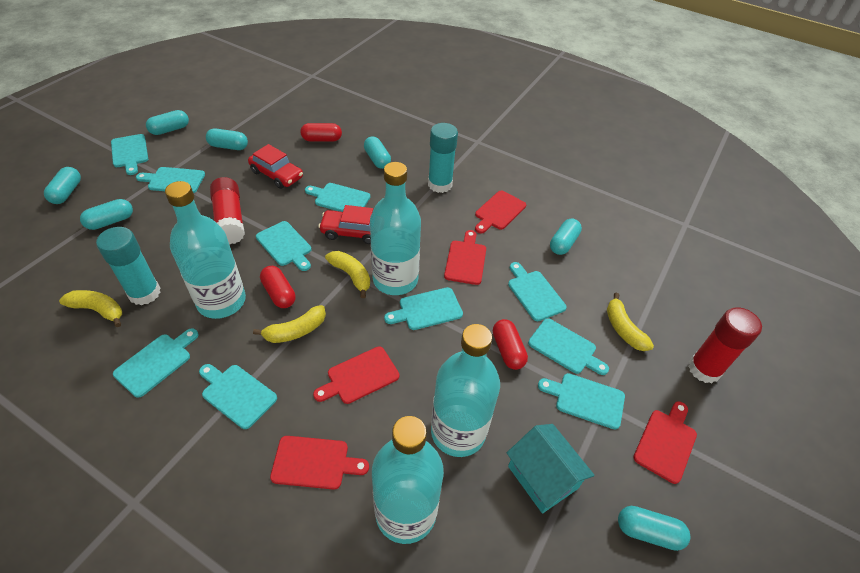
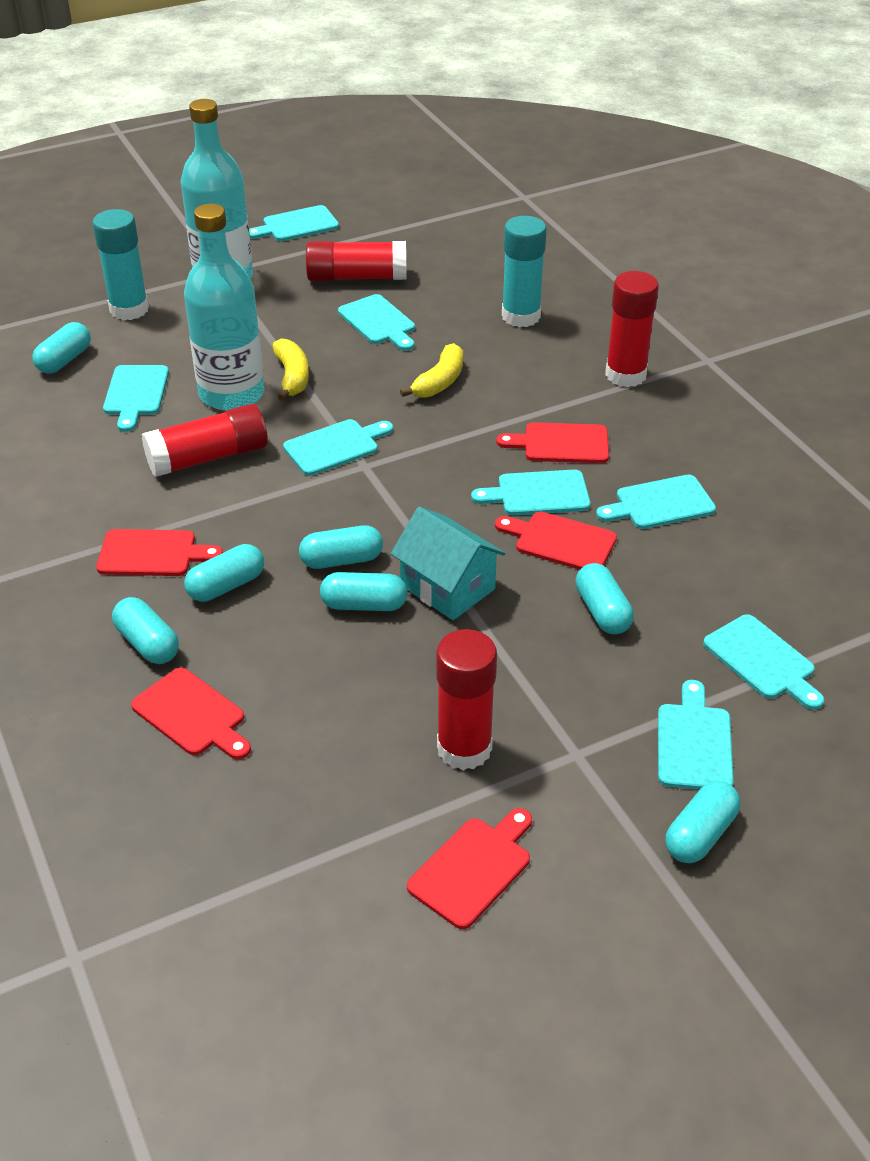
red capsule: 3 -> 0
red car: 2 -> 0
red glue stick: 2 -> 4
turquoise bottle: 4 -> 2
turquoise cutting board: 10 -> 8
yellow banana: 4 -> 2

